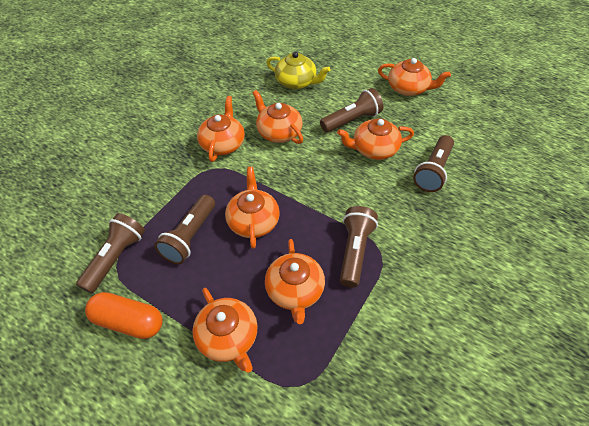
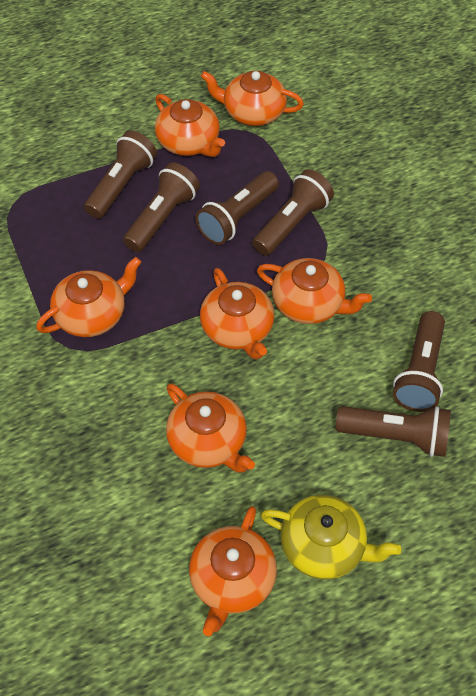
brown flashlight: 5 -> 6
orange capsule: 1 -> 0

